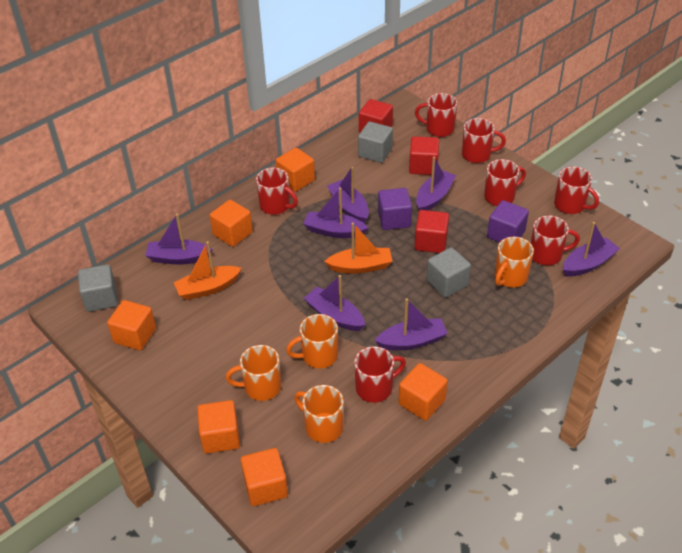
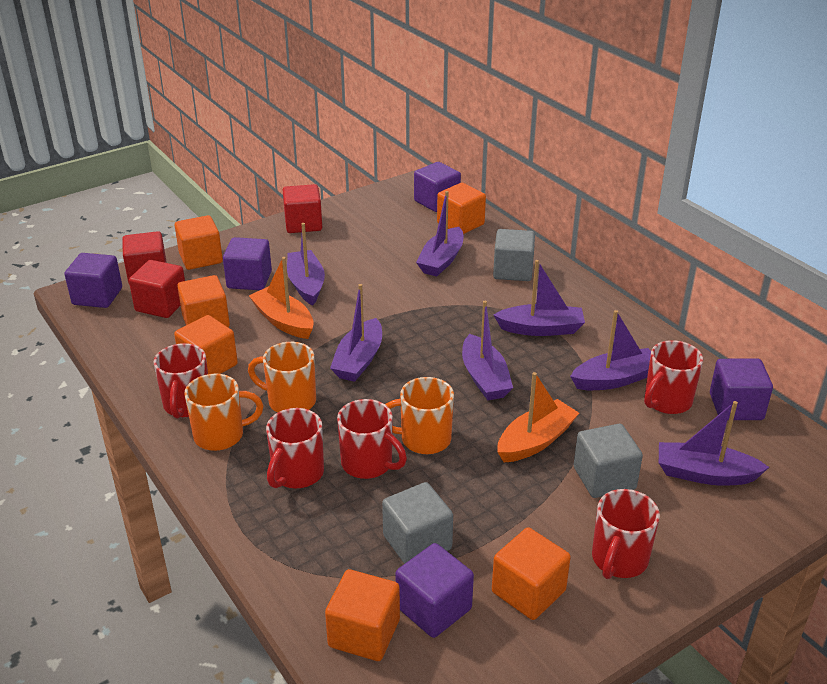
orange mug: 4 -> 3
purple cube: 2 -> 5
red mug: 7 -> 5

